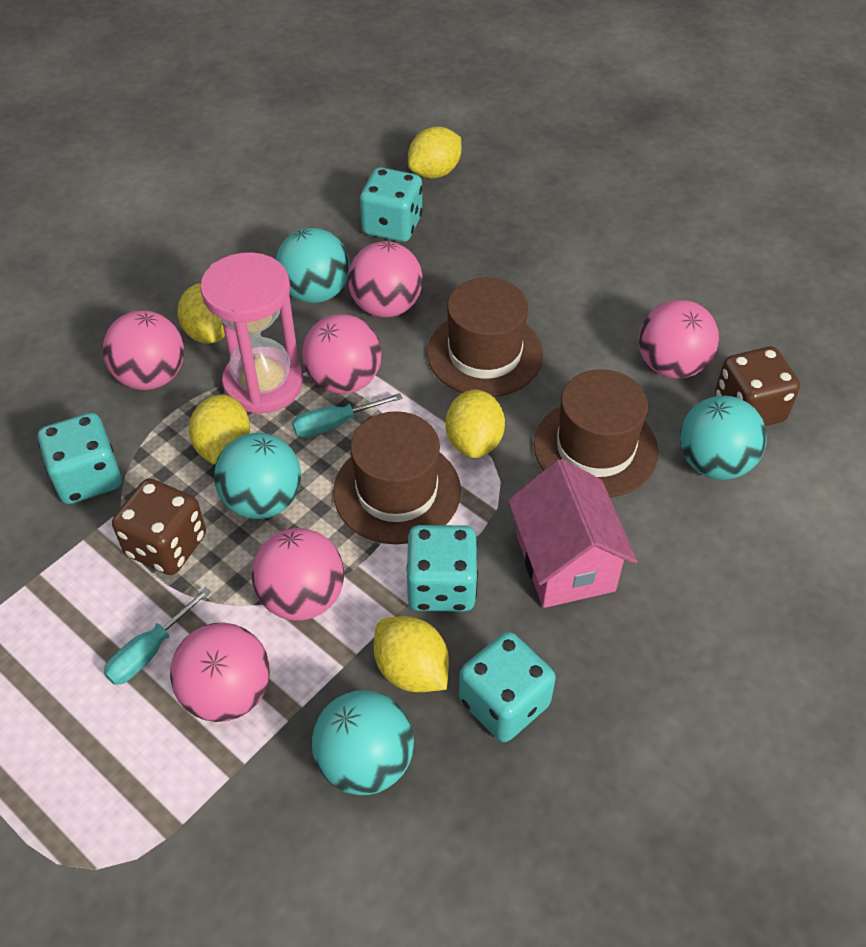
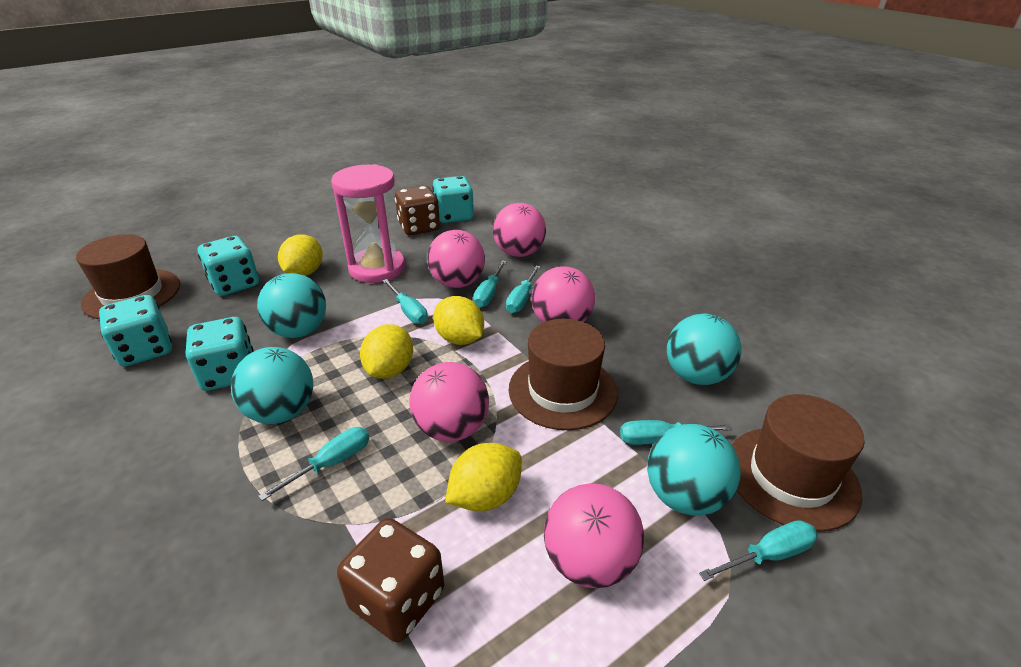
pink ball: 6 -> 5
pink house: 1 -> 0
turquoise screwdriver: 2 -> 6
yellow lemon: 5 -> 4

